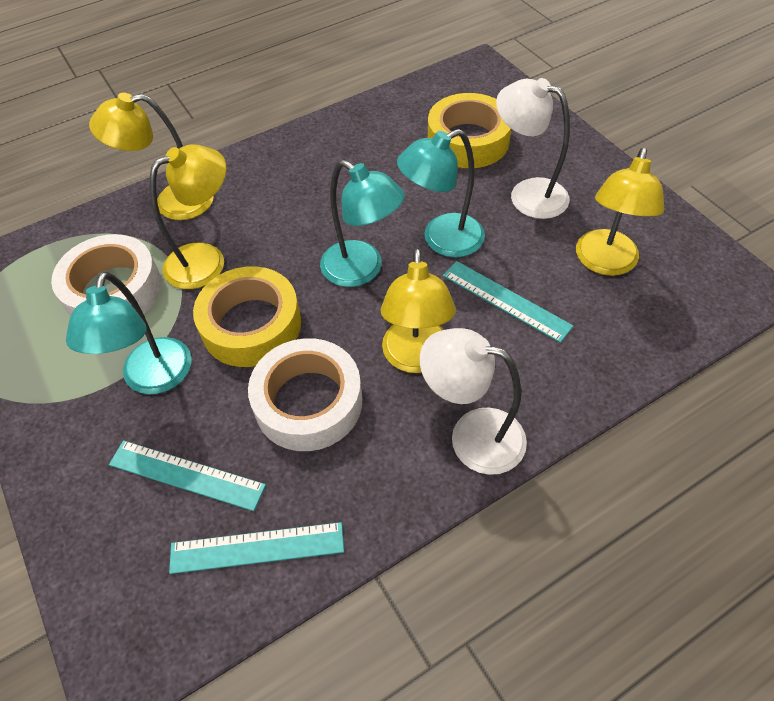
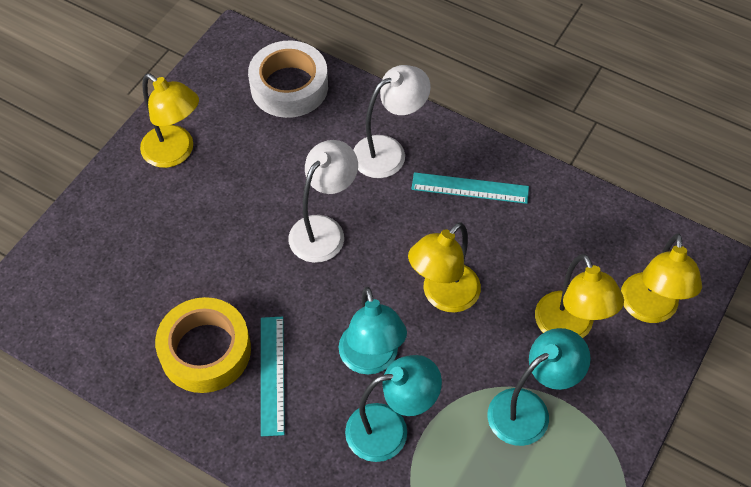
turquoise ruler: 3 -> 2
white tape: 2 -> 1
yellow tape: 2 -> 1

